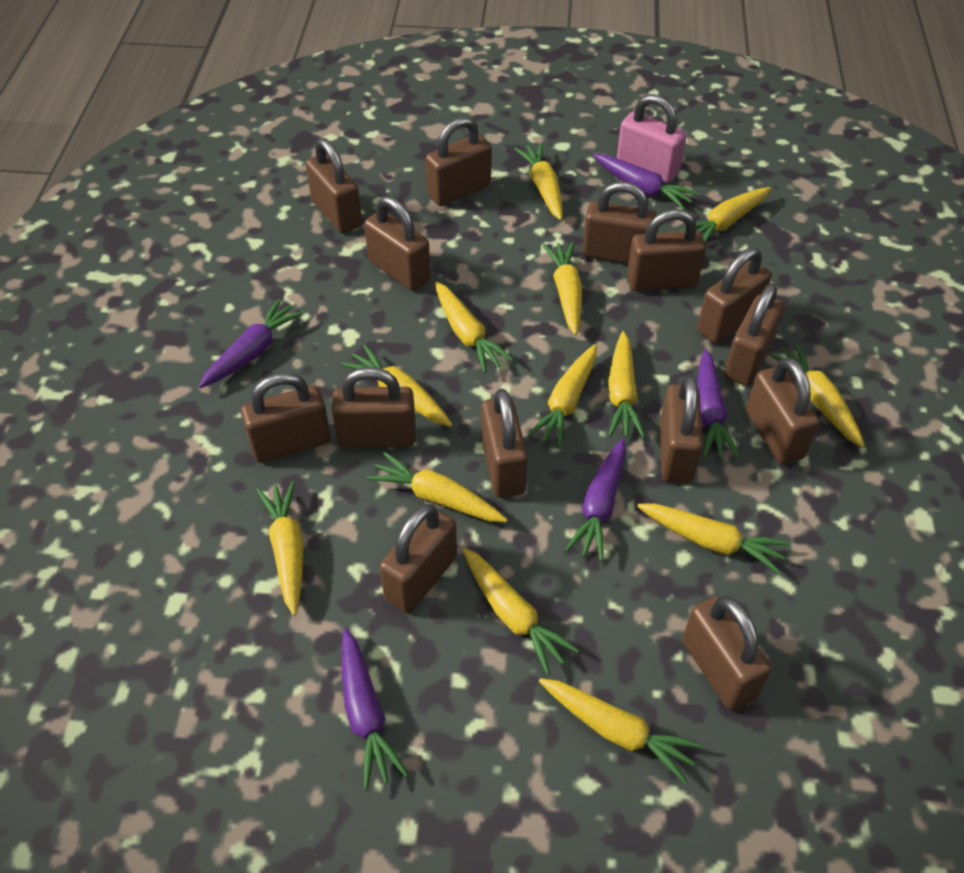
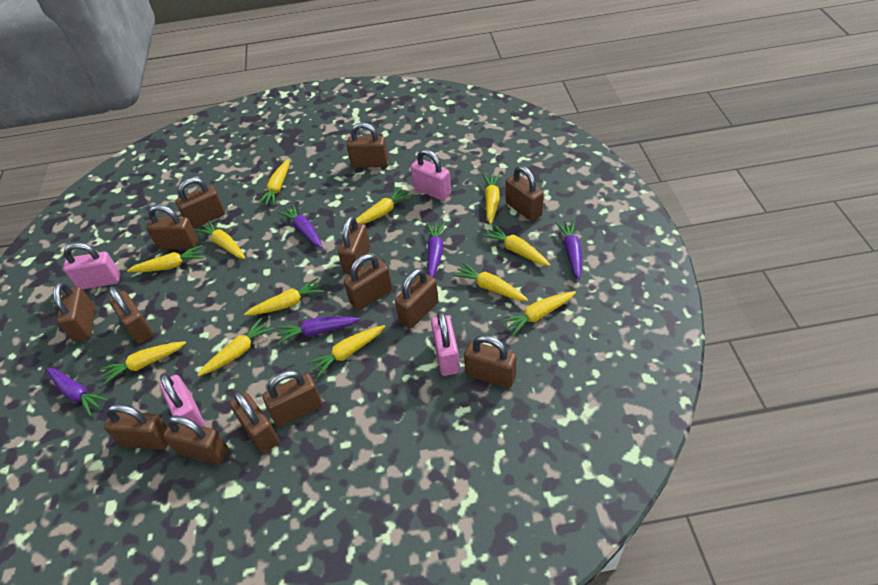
pink padlock: 1 -> 4
yellow carrot: 13 -> 12

